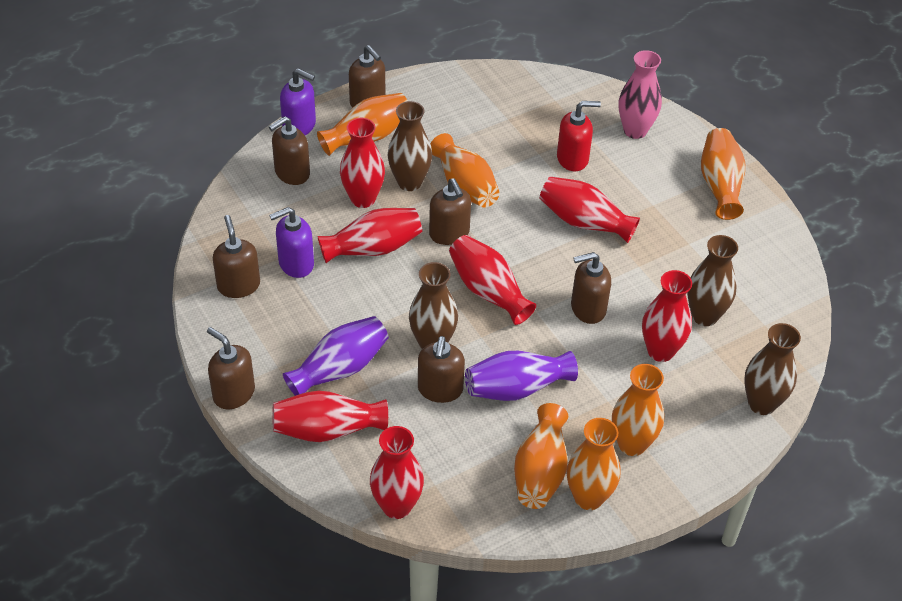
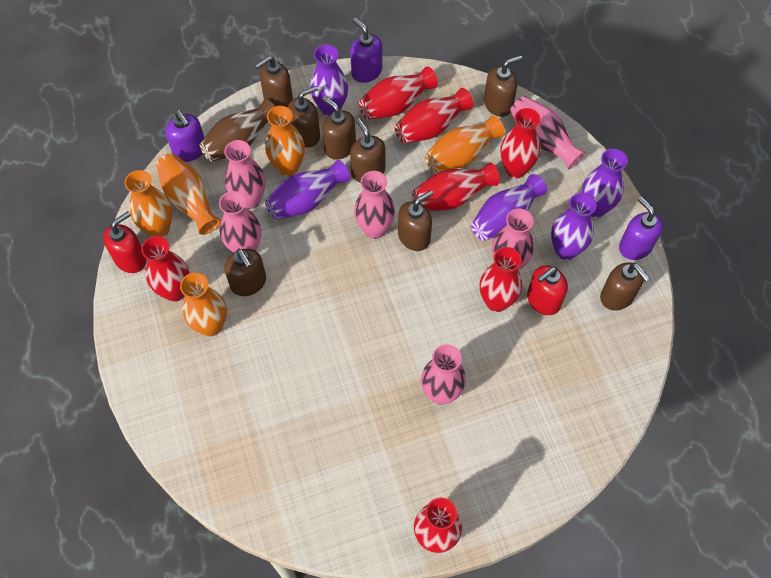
brown soap dispenser: 7 -> 8
brown vase: 4 -> 1
orange vase: 6 -> 5
pink vase: 1 -> 6
purple soap dispenser: 2 -> 3
purple vase: 2 -> 5
red soap dispenser: 1 -> 2

